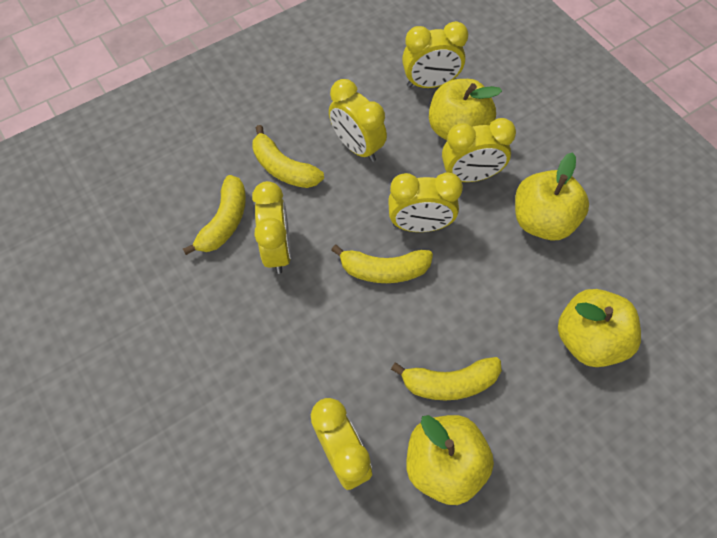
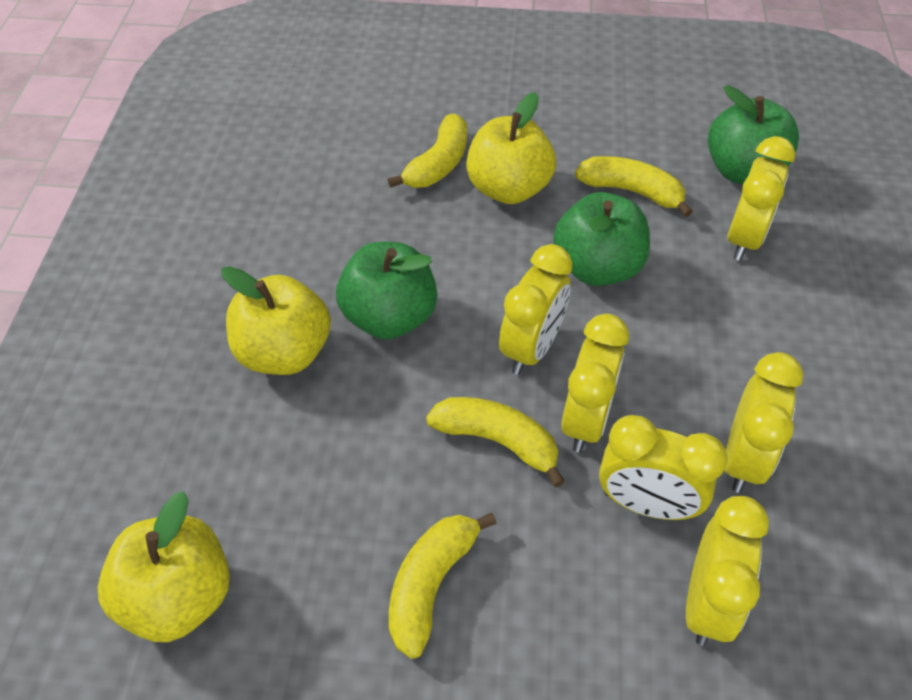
green apple: 0 -> 3
yellow apple: 4 -> 3

